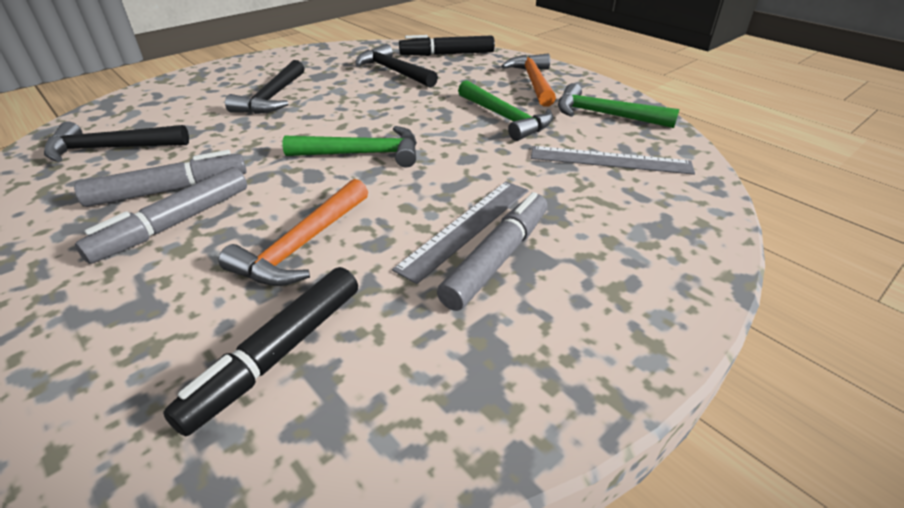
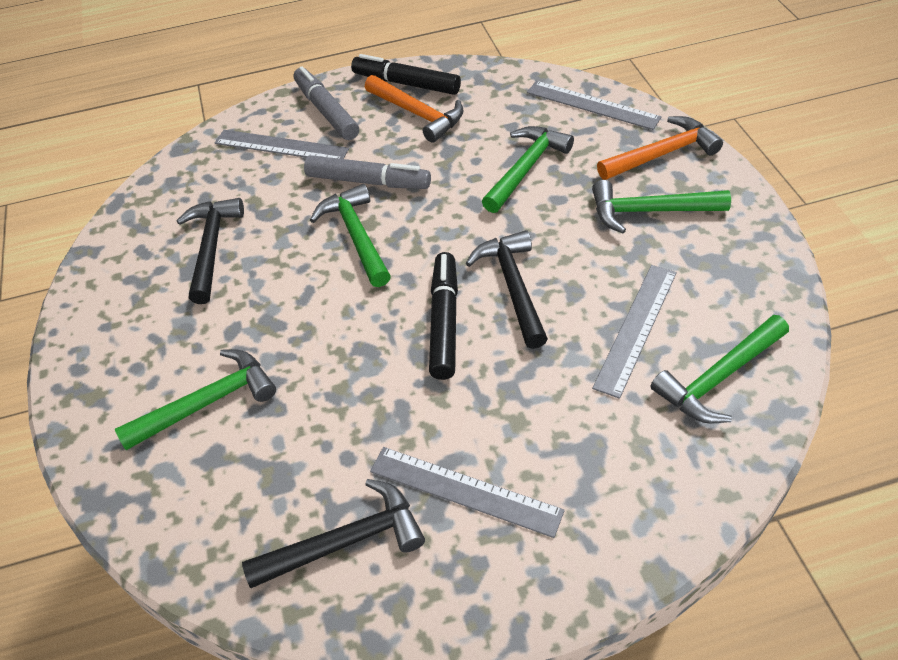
green hammer: 3 -> 5
grey marker: 3 -> 2
grey ruler: 2 -> 4

